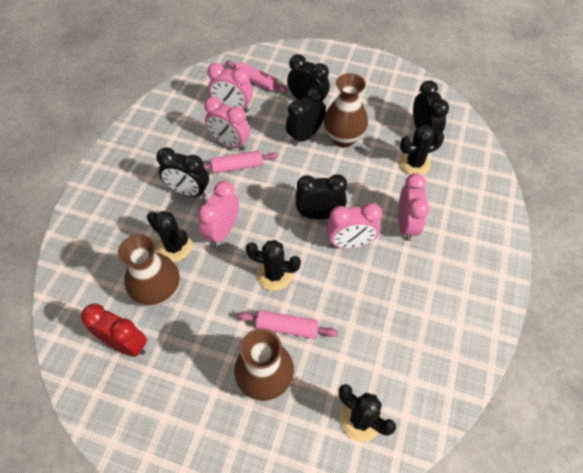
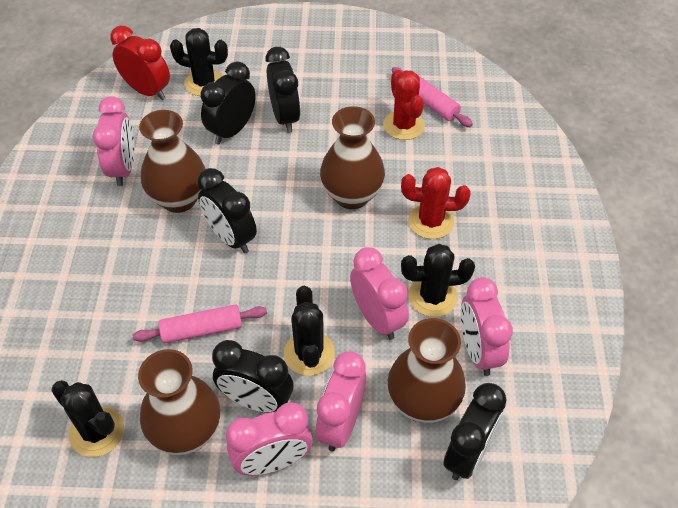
brown vase: 3 -> 4
pink rolling pin: 3 -> 2
red cactus: 0 -> 2

